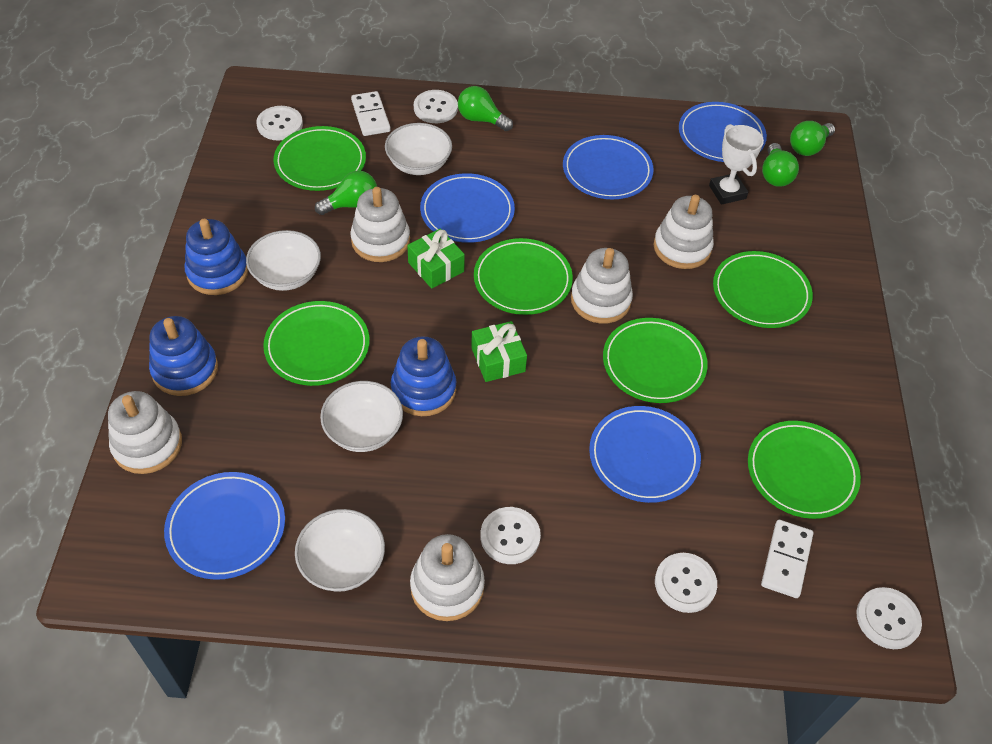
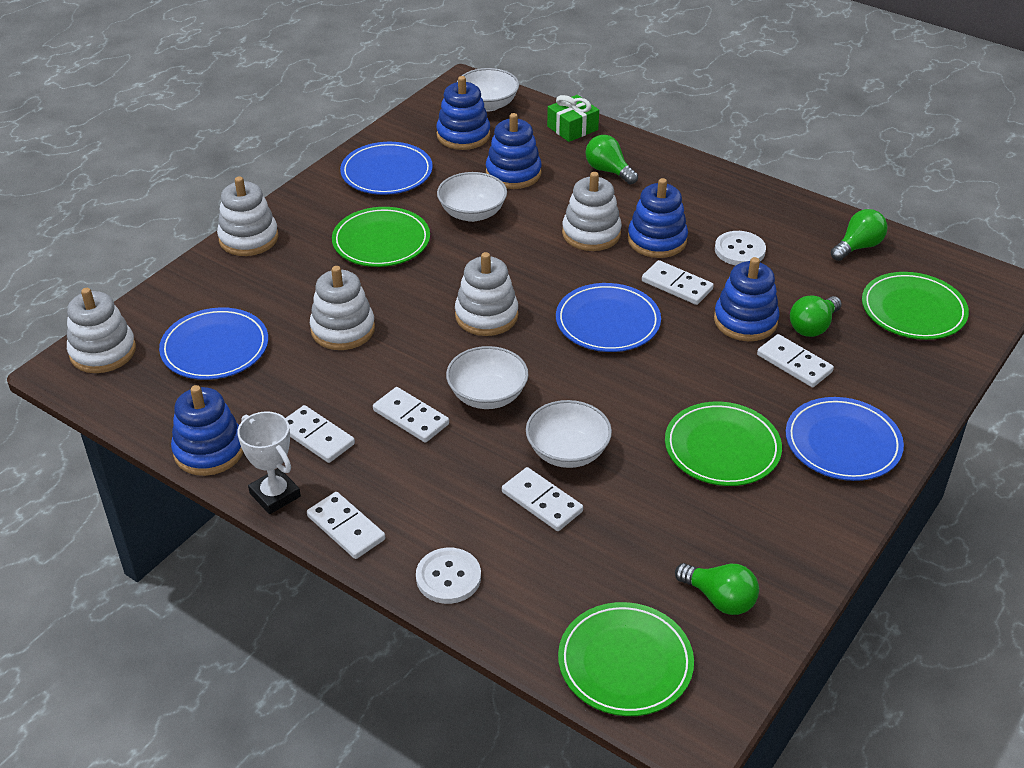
blue plate: 5 -> 4
blue stacking toy: 3 -> 5
green gift: 2 -> 1
green plate: 6 -> 4
white button: 5 -> 2
white domino: 2 -> 6

